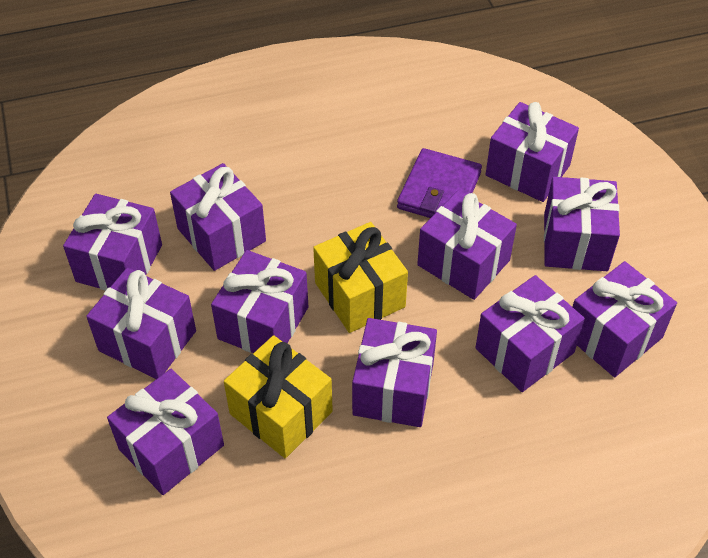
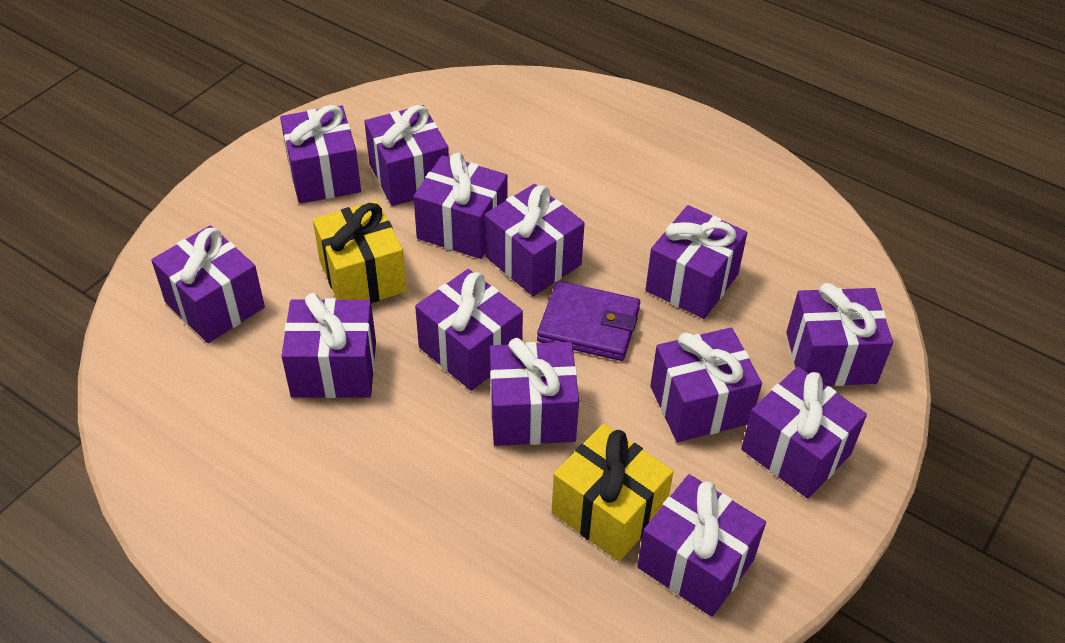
purple gift: 11 -> 13

